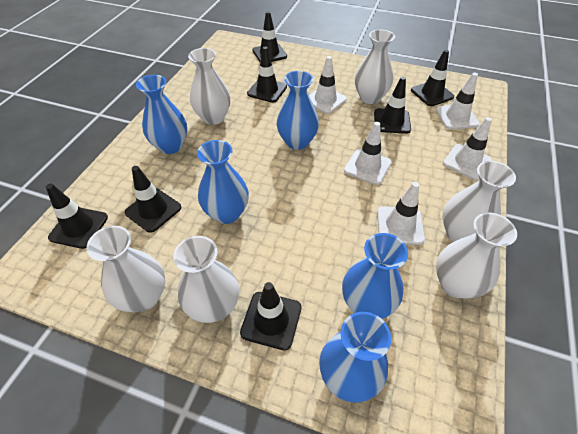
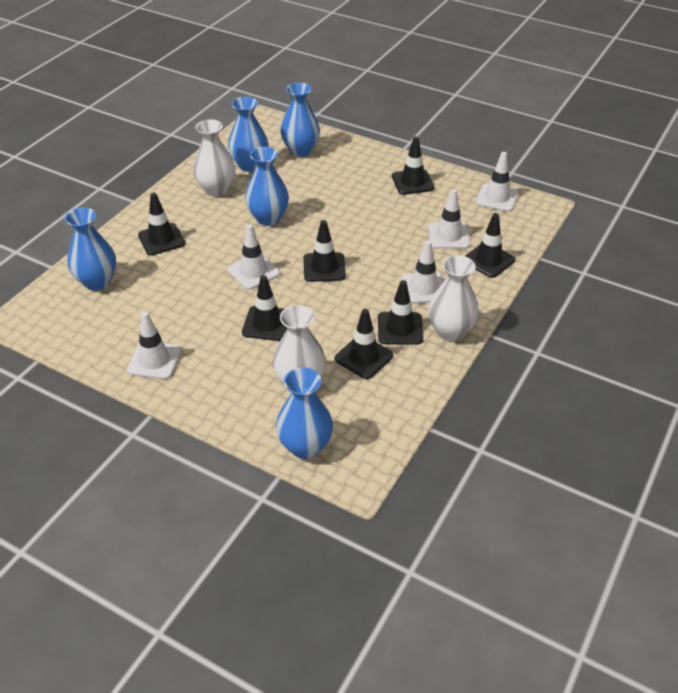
white vase: 6 -> 3

